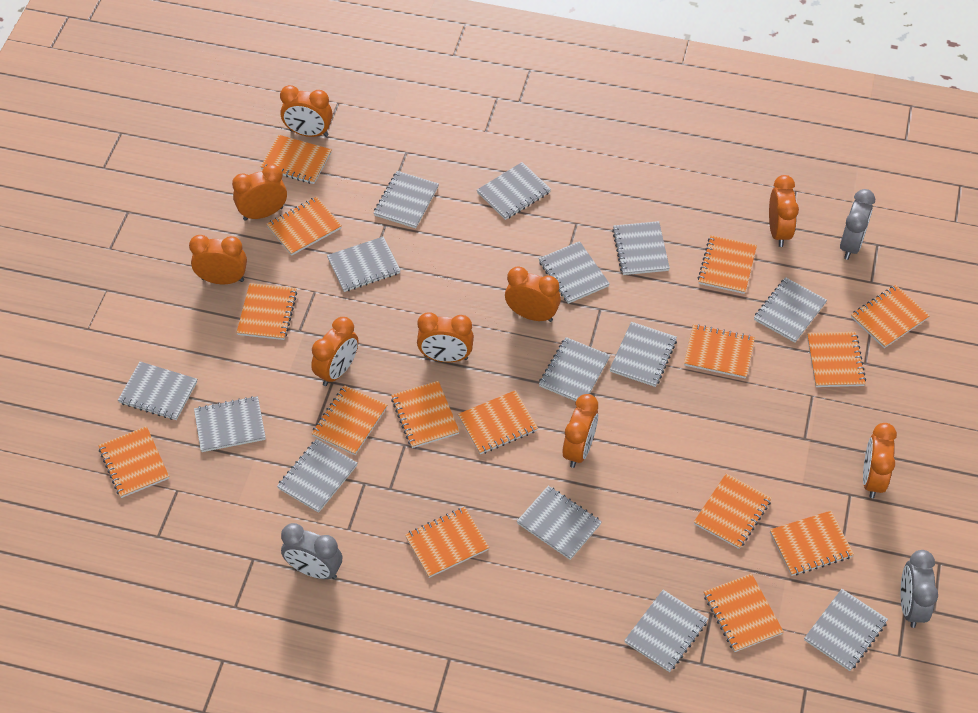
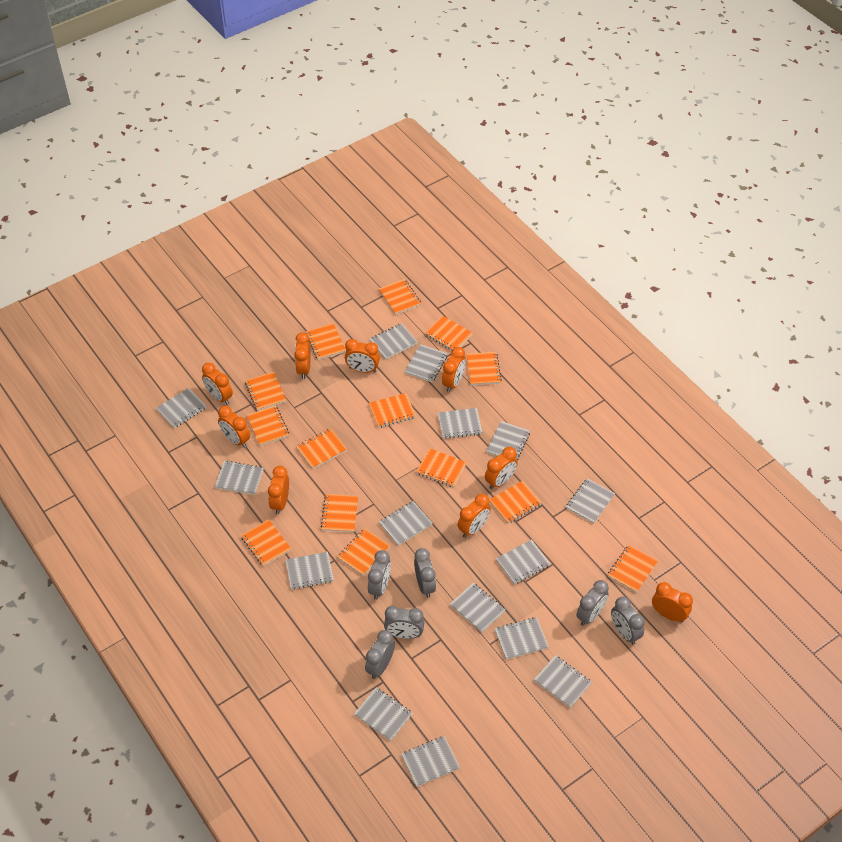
grey clock: 3 -> 6
grey notebook: 14 -> 15
orange notebook: 15 -> 14

